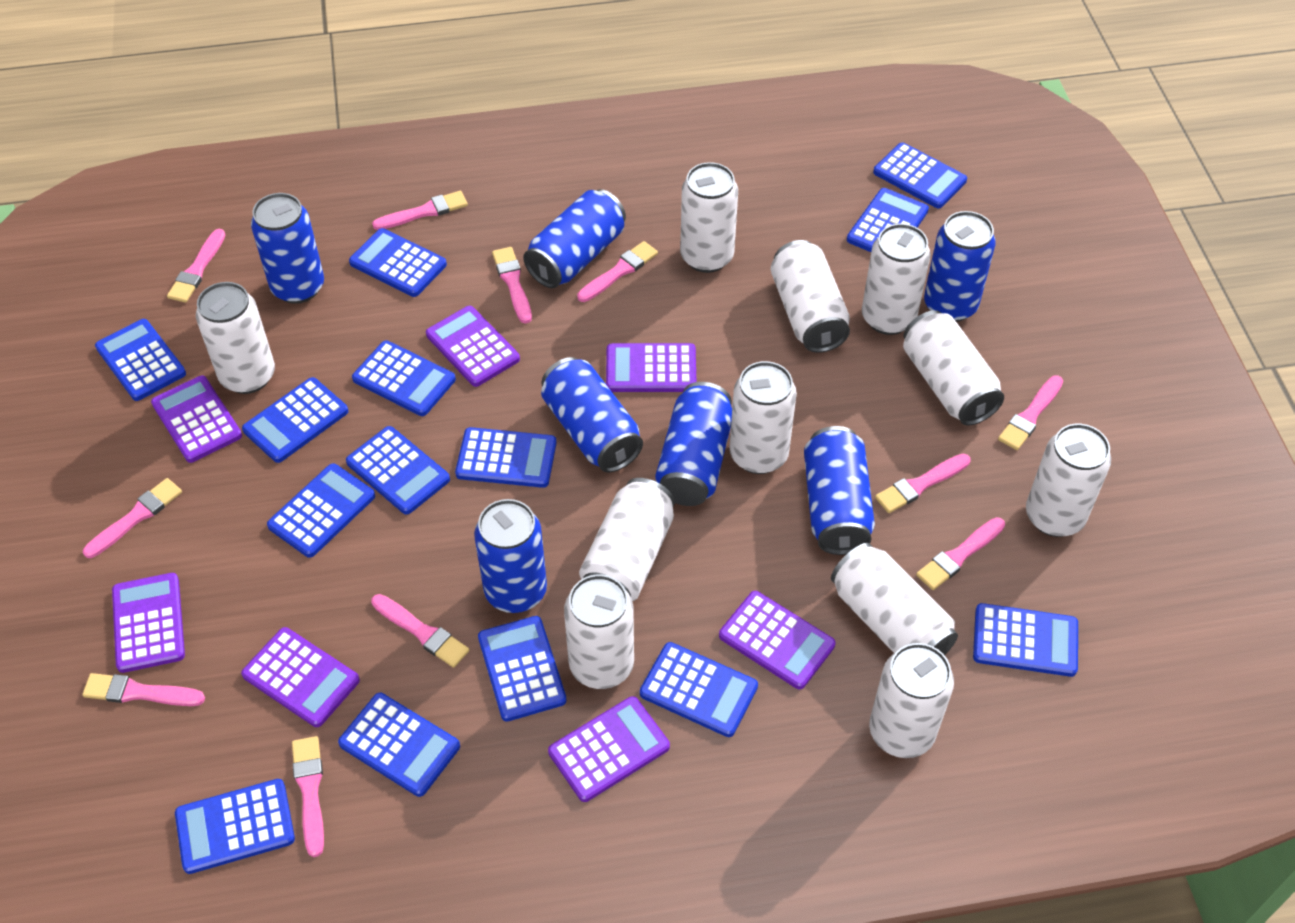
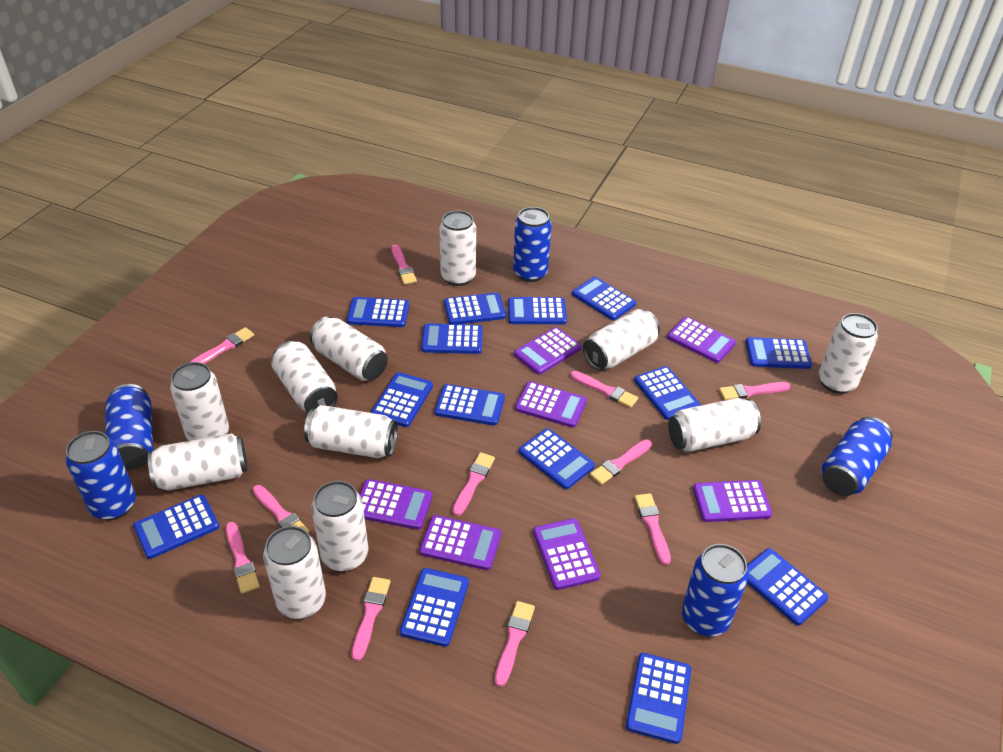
blue can: 7 -> 5

